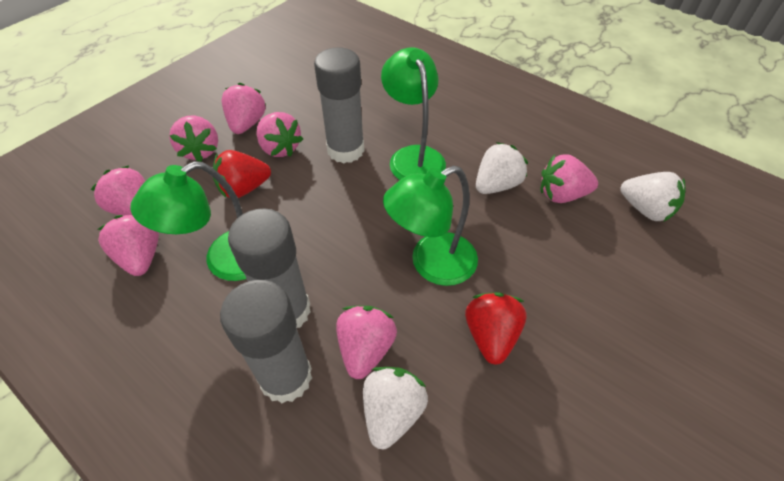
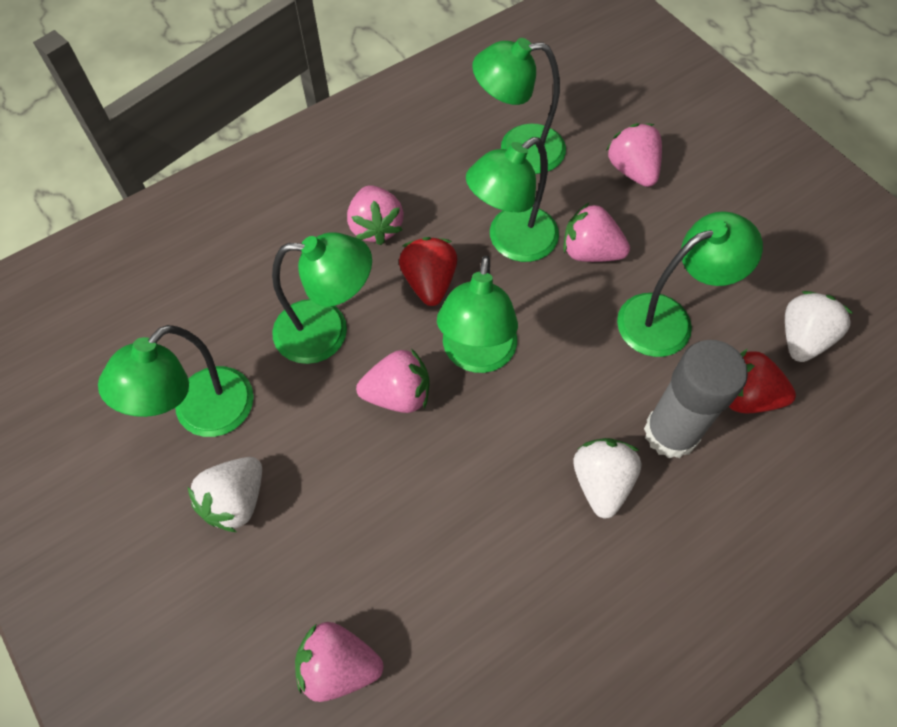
green lamp: 3 -> 6
grey glue stick: 3 -> 1
pink strawberry: 7 -> 5

